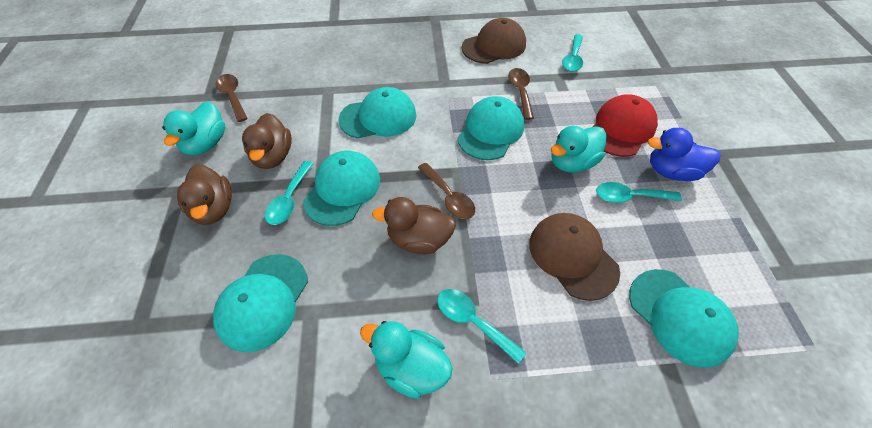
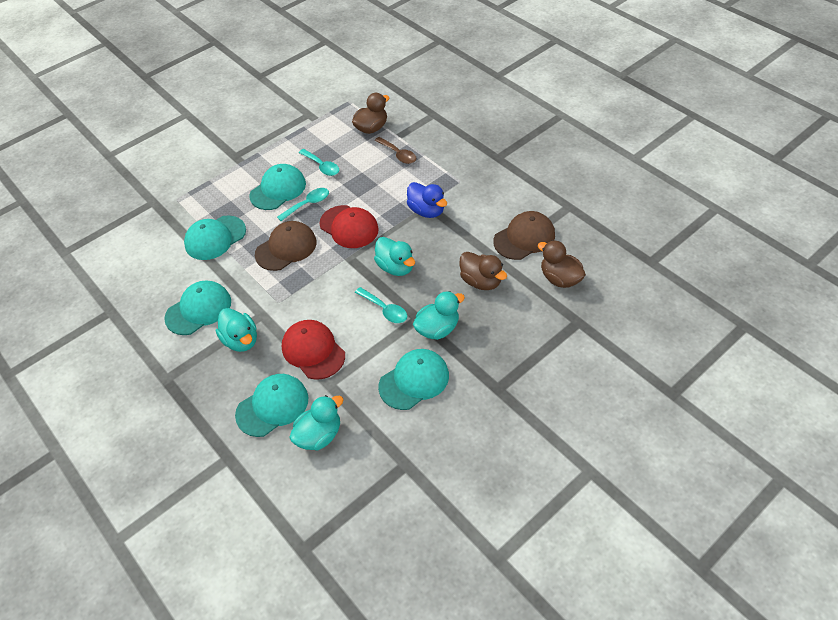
brown spoon: 3 -> 1
red cap: 1 -> 2
turquoise duck: 3 -> 4
turquoise spoon: 4 -> 3

